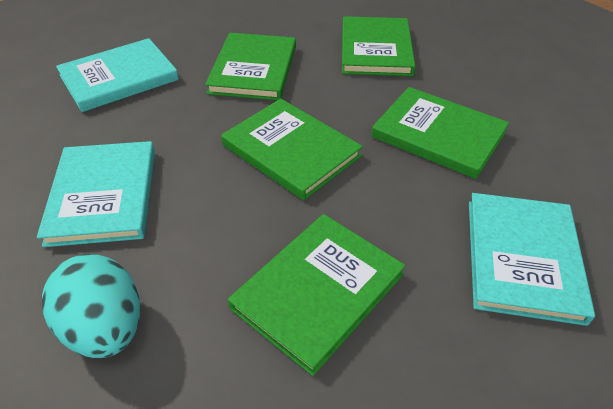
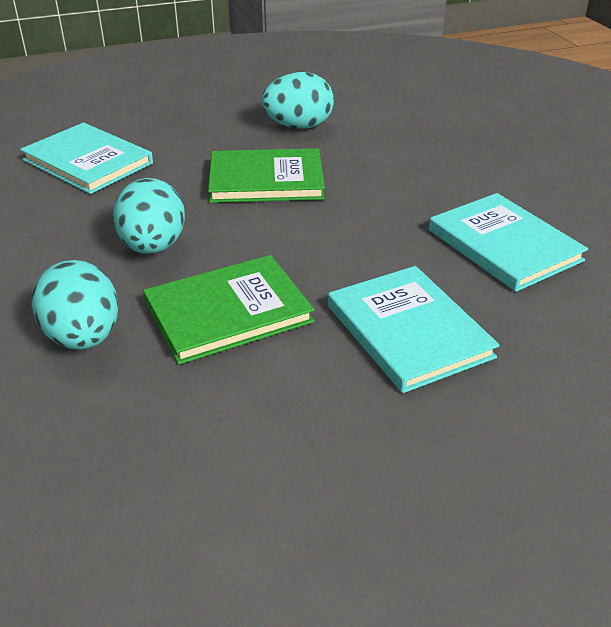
green book: 5 -> 2
turquoise egg: 1 -> 3

